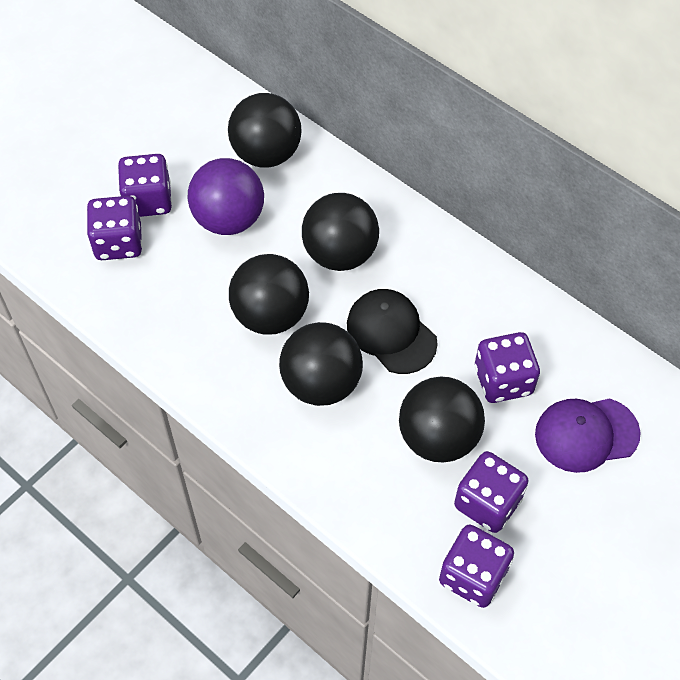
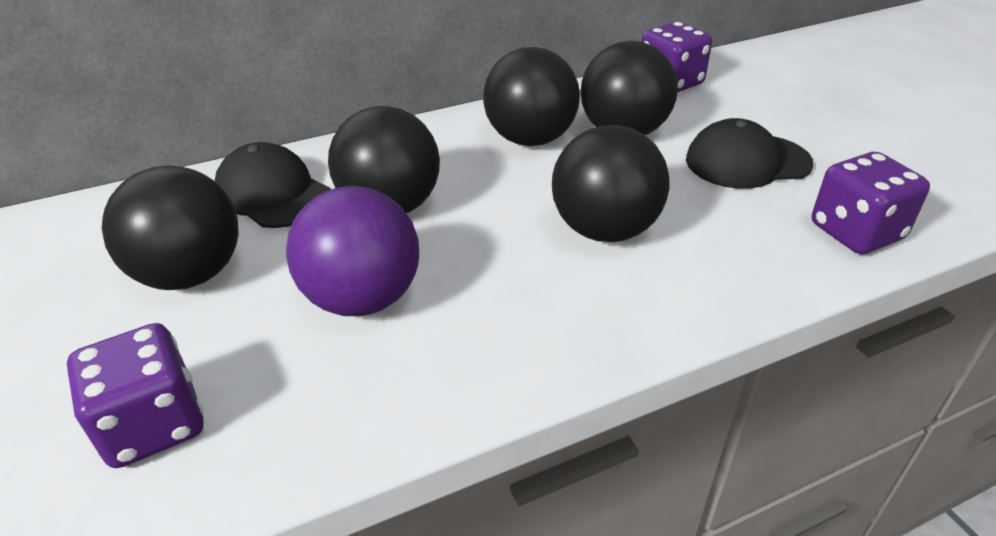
black cap: 1 -> 2
purple cap: 1 -> 0
purple dice: 5 -> 3

